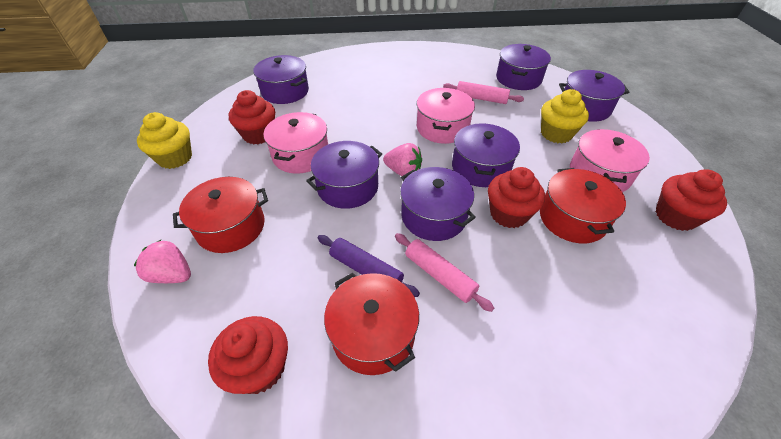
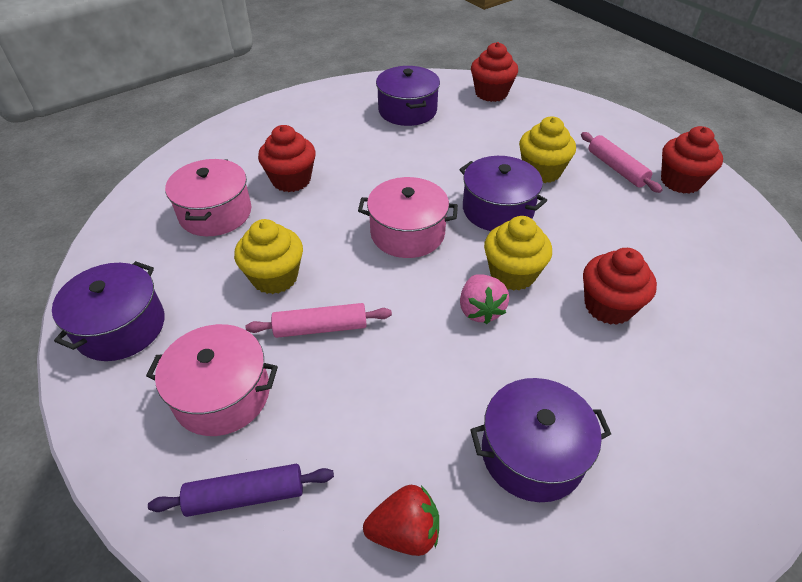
pink strawberry: 2 -> 1
purple pot: 6 -> 4
red pot: 3 -> 0
red strawberry: 0 -> 1
yellow cupcake: 2 -> 3

